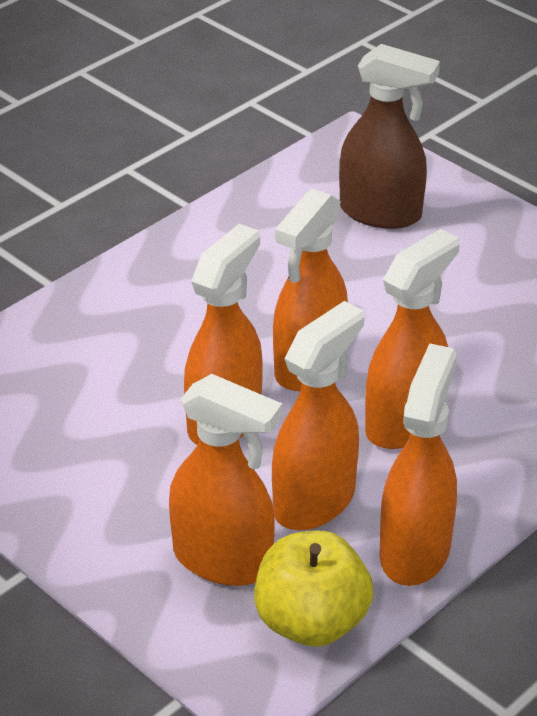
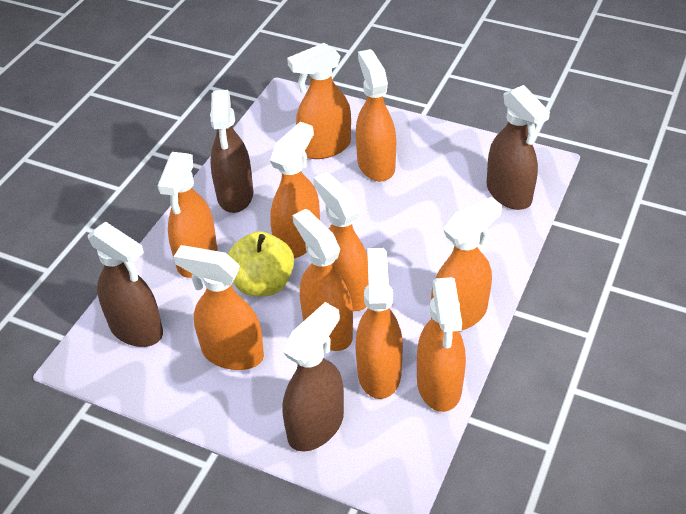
brown spray bottle: 1 -> 4
orange spray bottle: 6 -> 10

